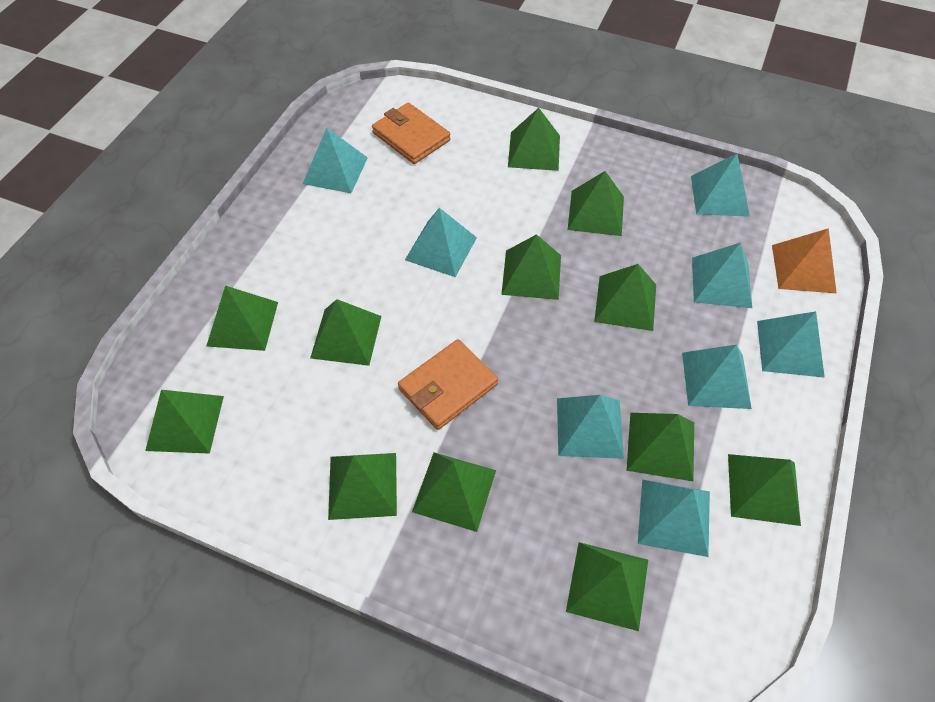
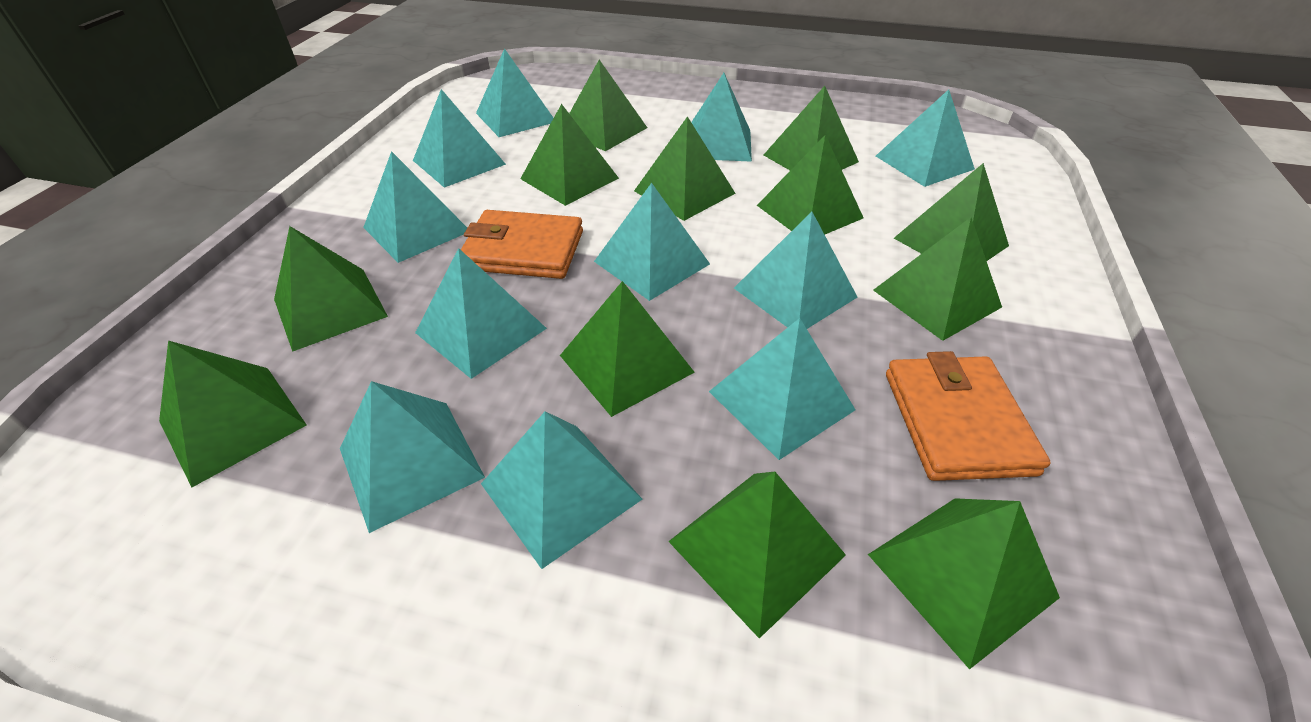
orange pyramid: 1 -> 0
turquoise pyramid: 8 -> 11

